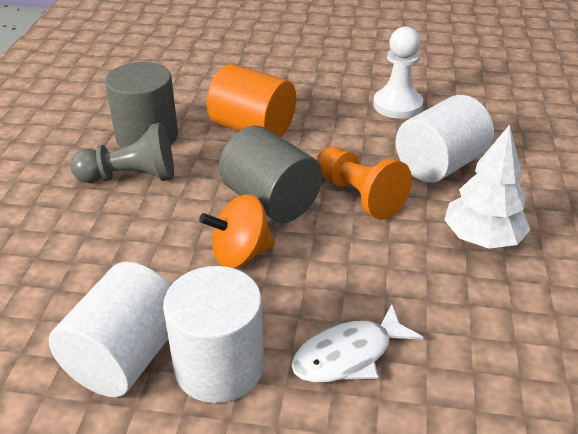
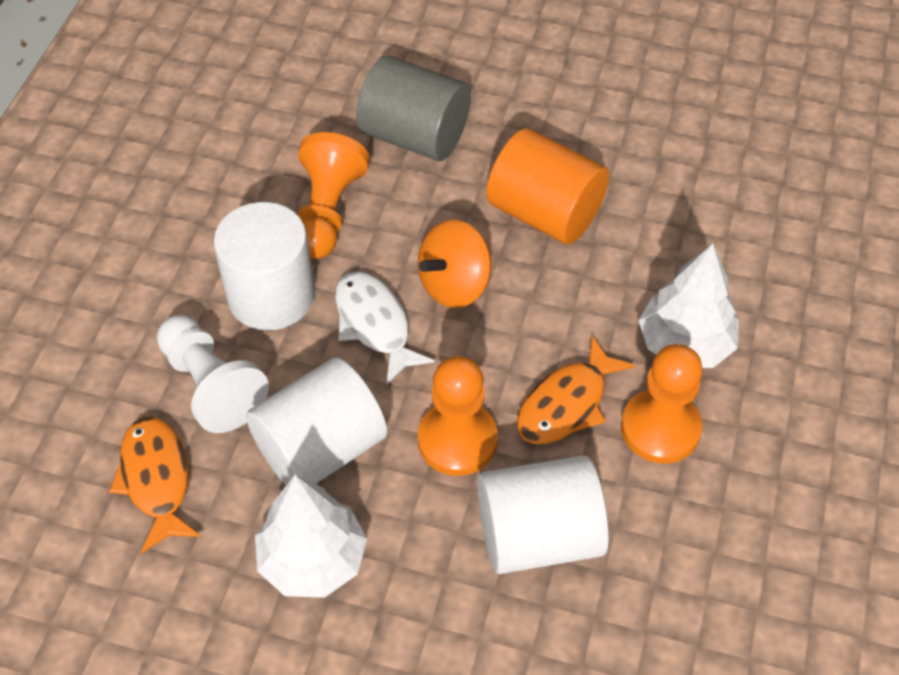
grey cylinder: 2 -> 1
grey pawn: 1 -> 0
orange fish: 0 -> 2
orange pawn: 1 -> 3
white tree: 1 -> 2

